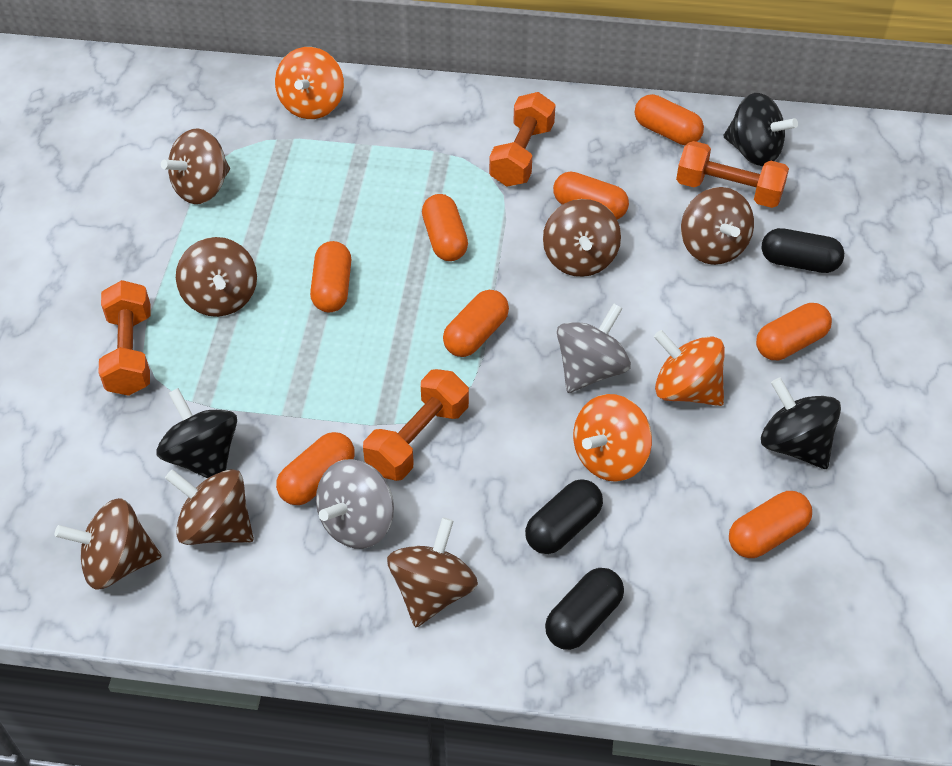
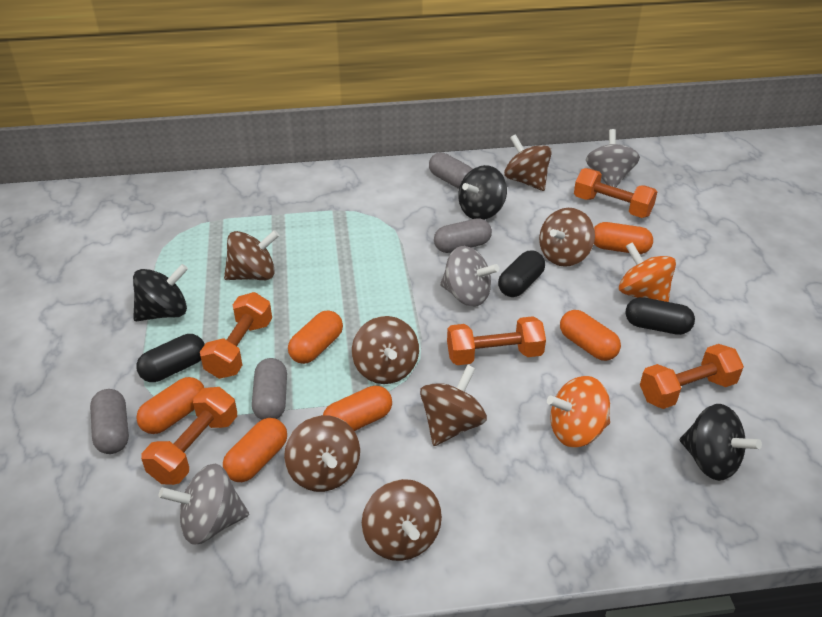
grey capsule: 0 -> 4
grey spinning top: 2 -> 3
orange capsule: 8 -> 6
orange dumbbell: 4 -> 5
orange spinning top: 3 -> 2

